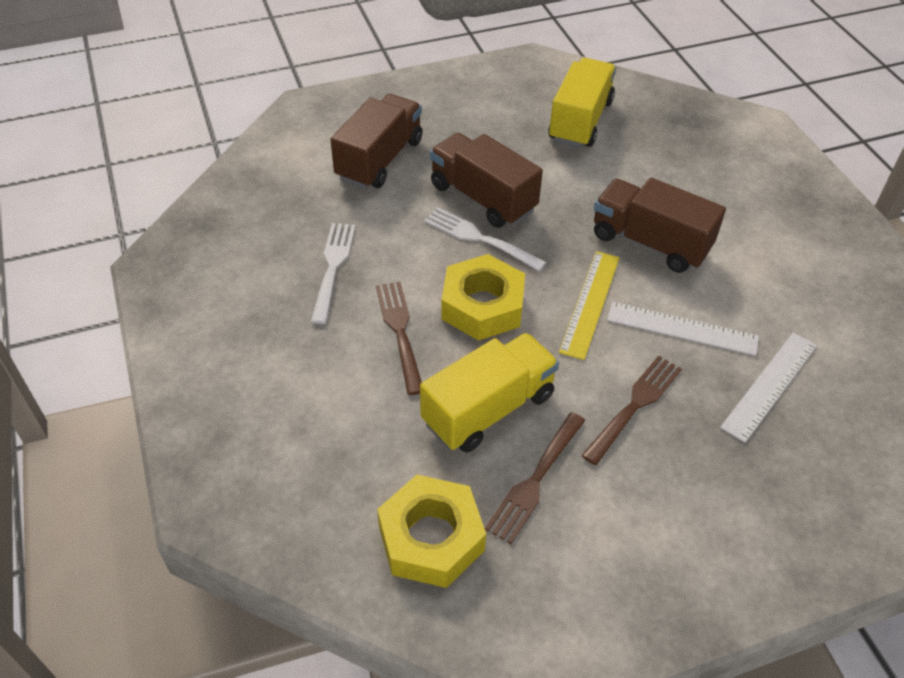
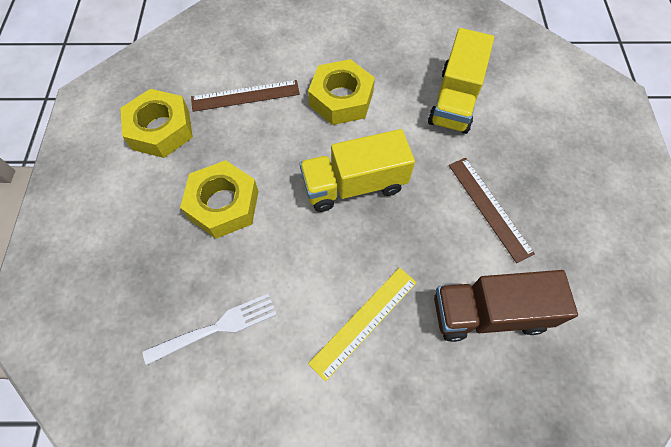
brown fork: 3 -> 0
brown ruler: 0 -> 2
brown truck: 3 -> 1
white fork: 2 -> 1
white ruler: 2 -> 0
yellow nut: 2 -> 3

